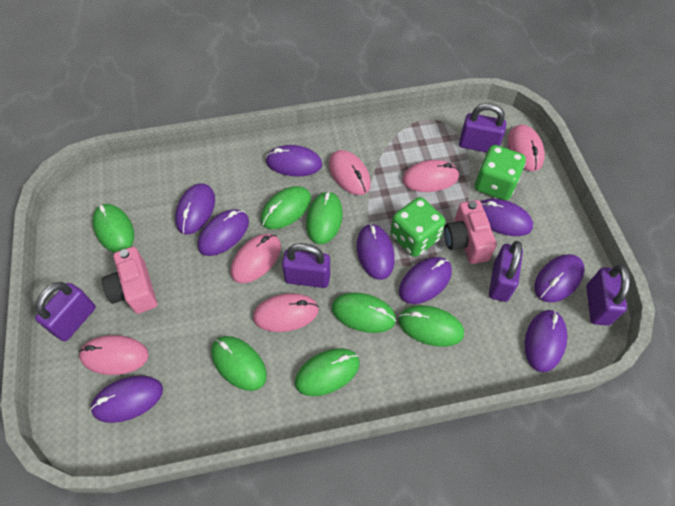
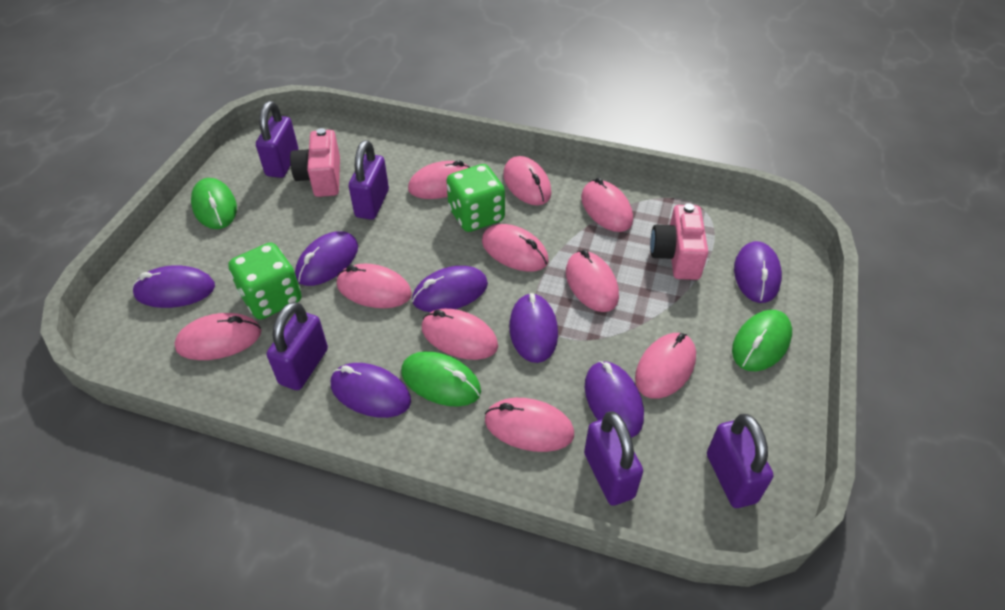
green mouse: 7 -> 3
pink mouse: 6 -> 10
purple mouse: 9 -> 7

